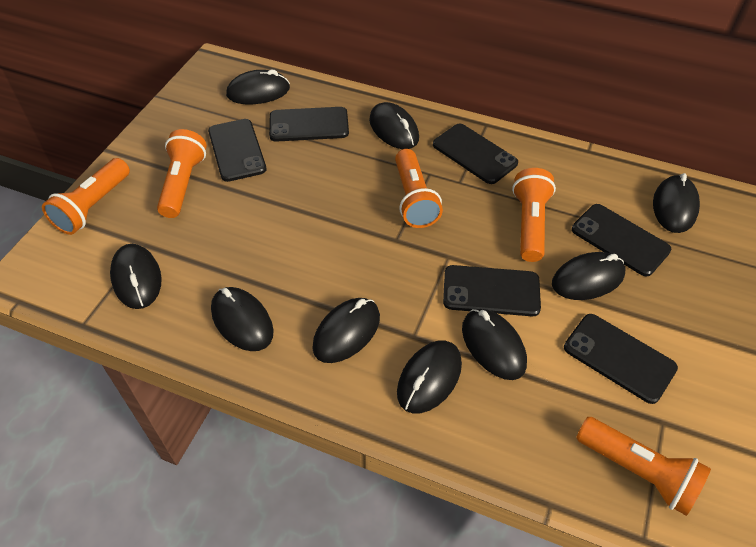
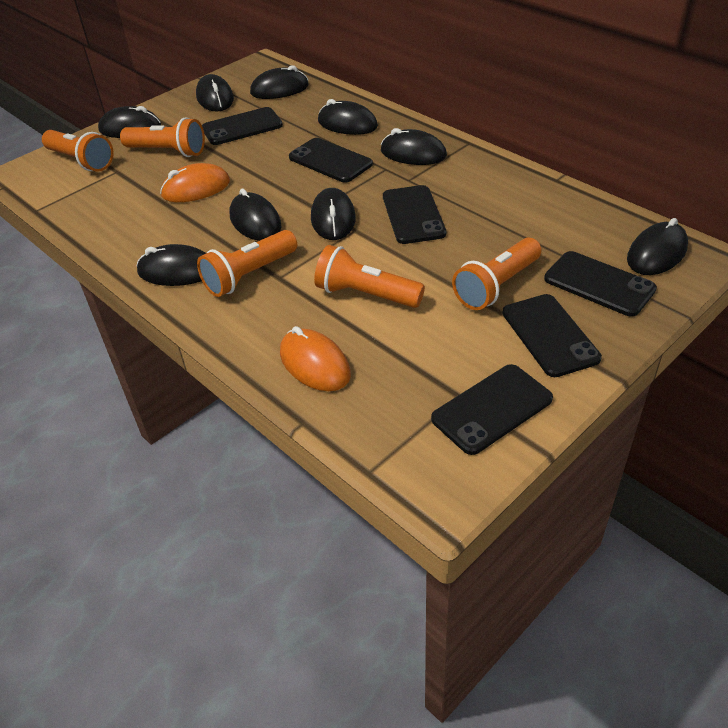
orange mouse: 0 -> 2

